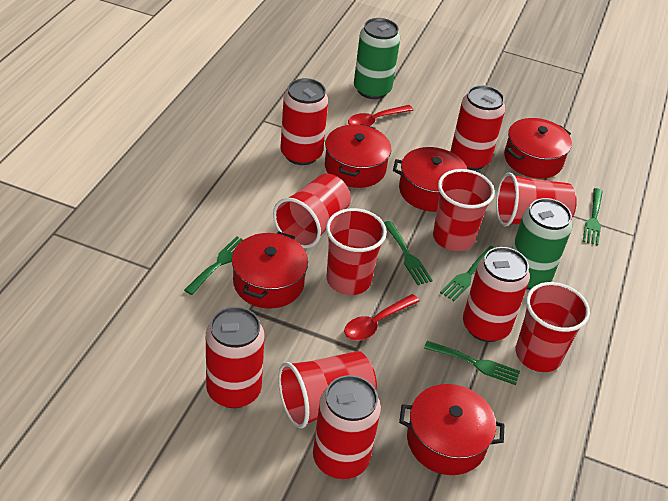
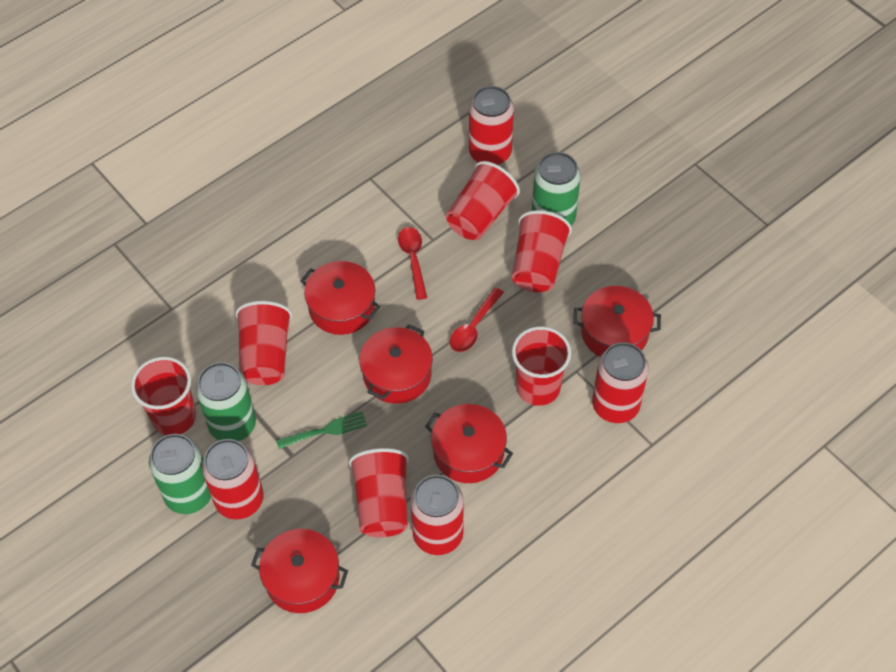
green can: 2 -> 3
green fork: 5 -> 1
red can: 5 -> 4

